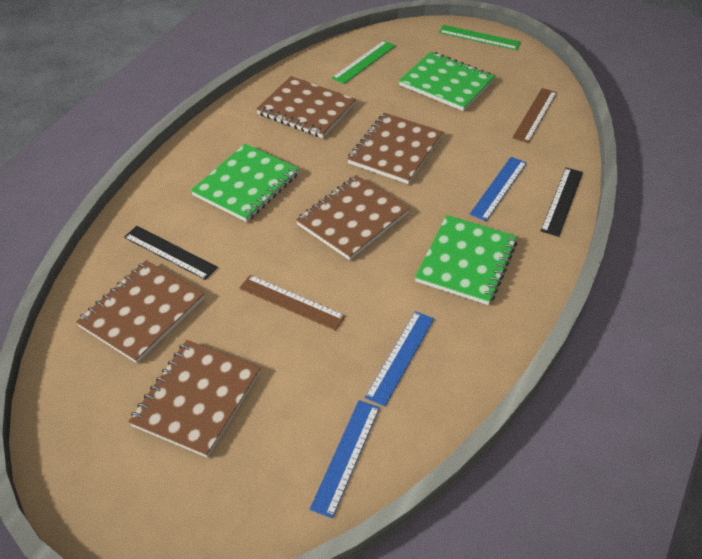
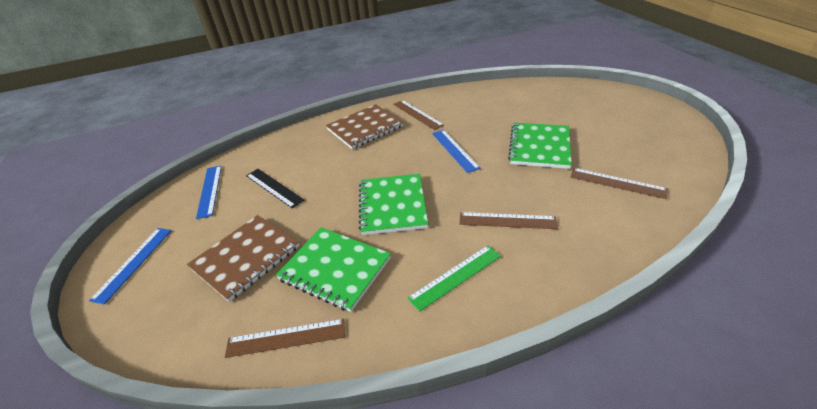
black ruler: 2 -> 1
brown notebook: 5 -> 2
brown ruler: 2 -> 4
green ruler: 2 -> 1

